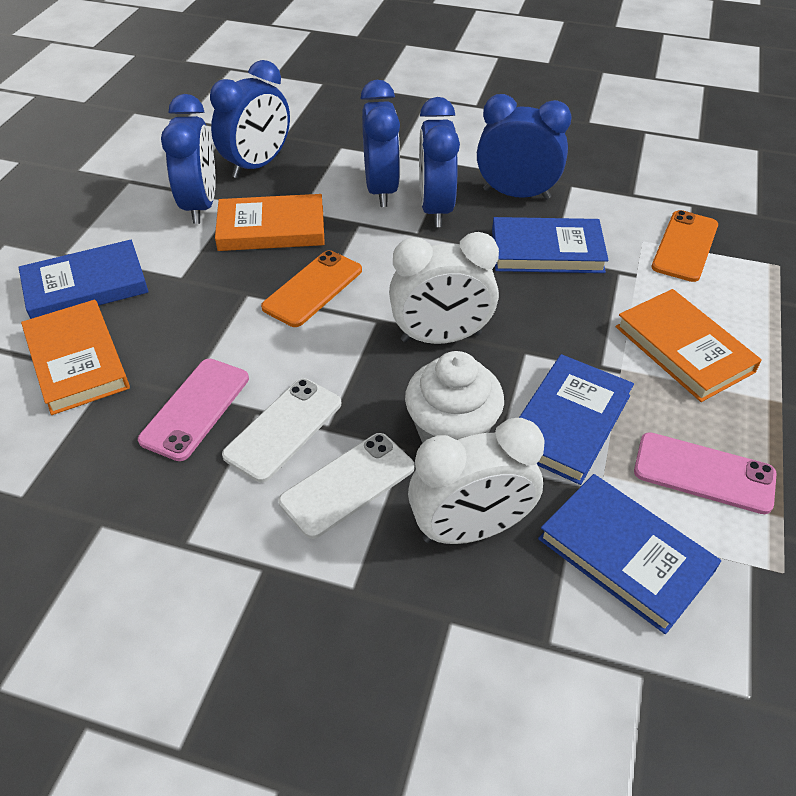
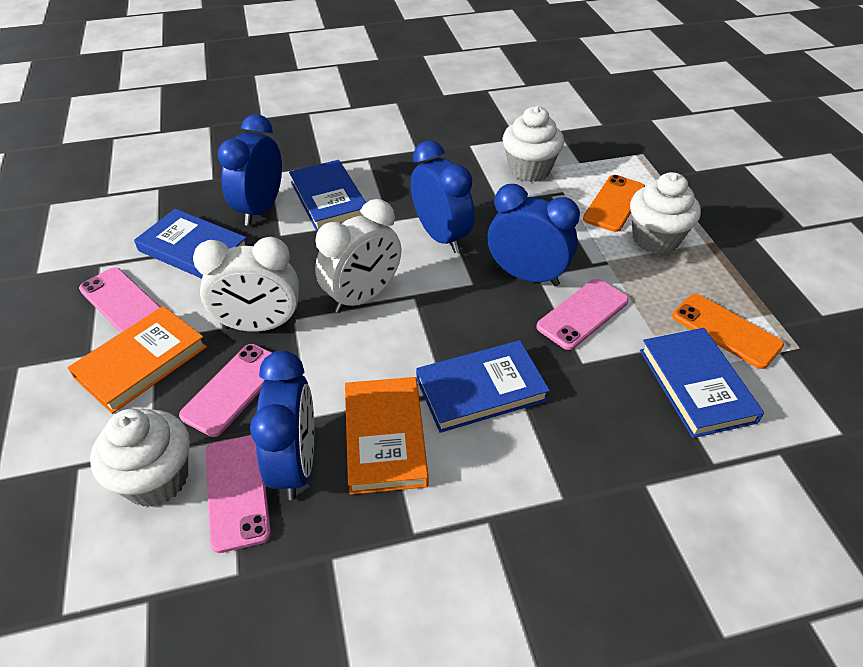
blue clock: 5 -> 4
orange book: 3 -> 2
pink phone: 2 -> 4
white cupcake: 1 -> 3
white phone: 2 -> 0

